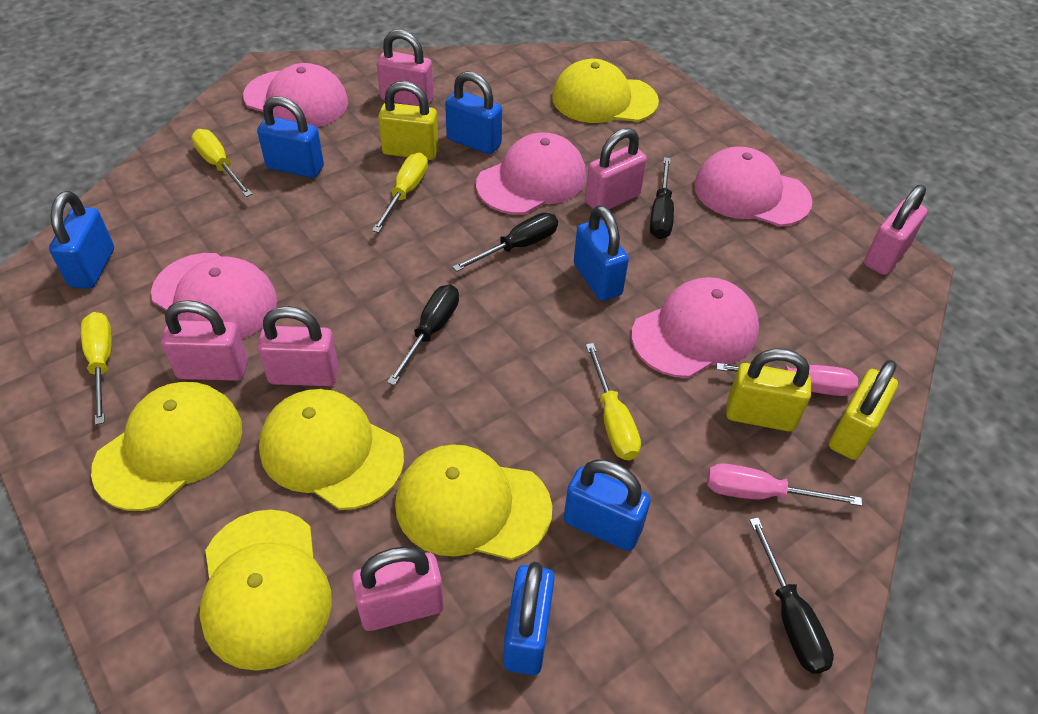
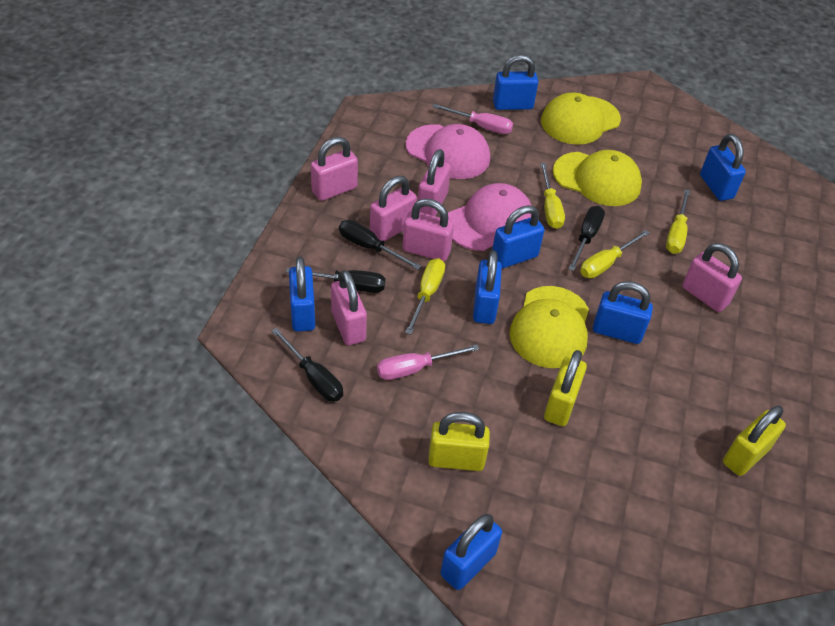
blue padlock: 6 -> 7
pink cap: 5 -> 2
yellow cap: 5 -> 3

